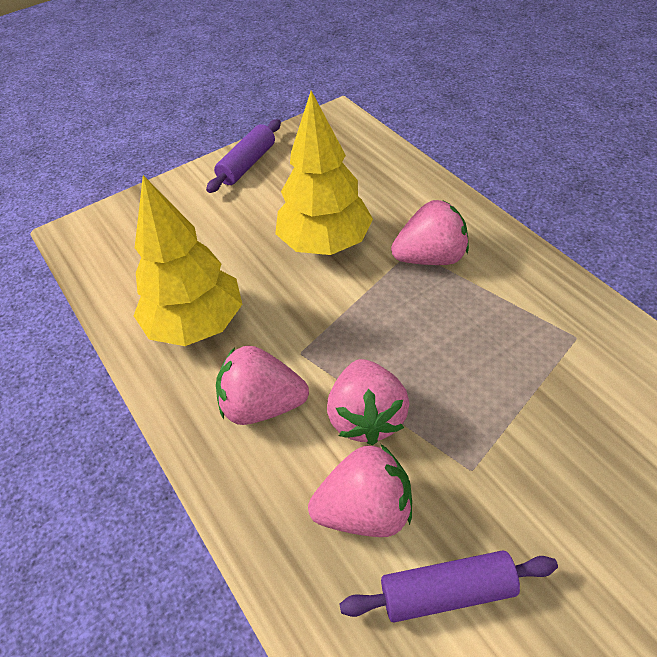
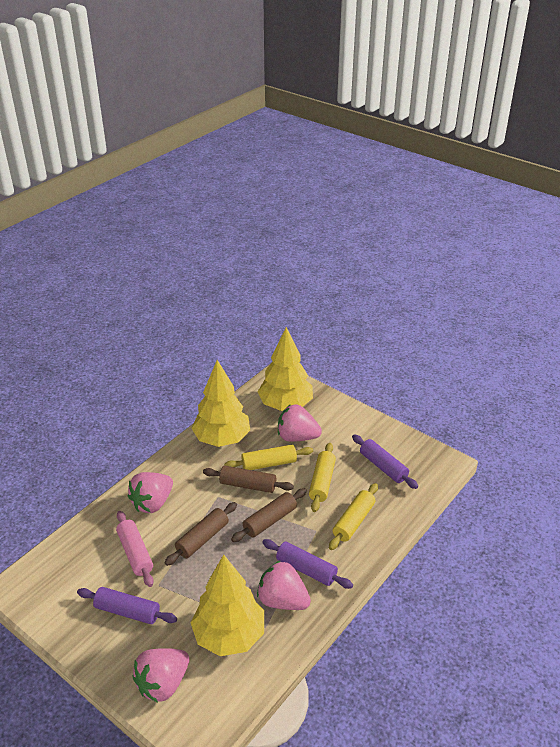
brown rolling pin: 0 -> 3
pink rolling pin: 0 -> 1
purple rolling pin: 2 -> 3
yellow rolling pin: 0 -> 3
yellow tree: 2 -> 3

